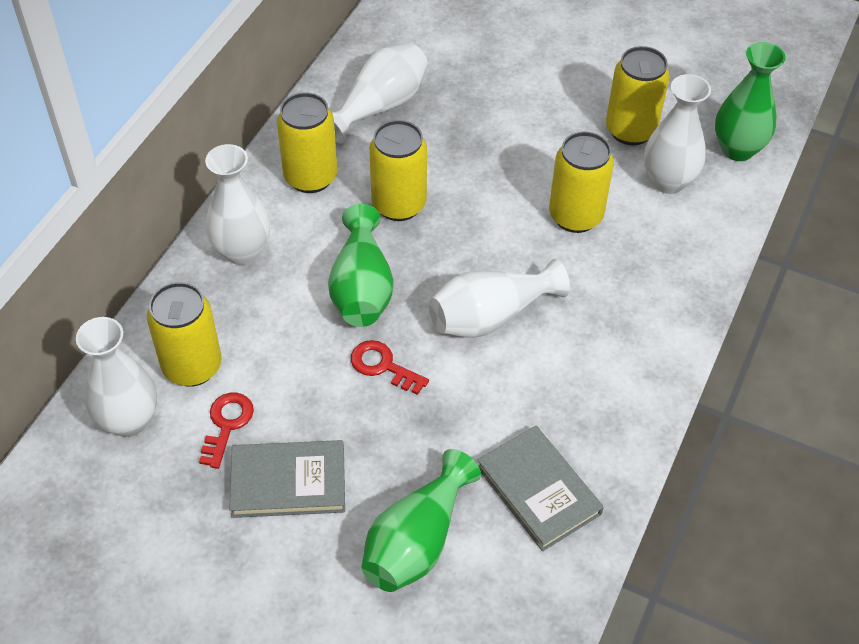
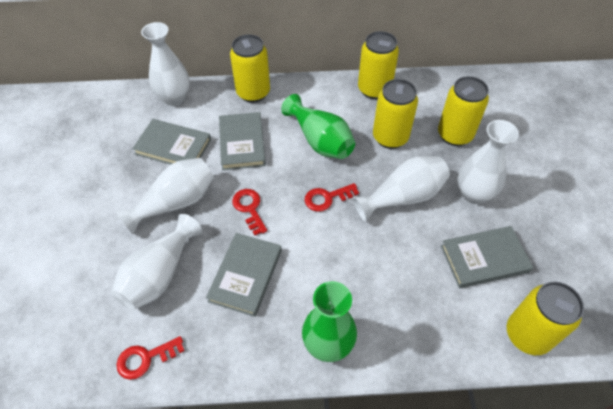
green vase: 3 -> 2
grey book: 2 -> 4
red key: 2 -> 3

